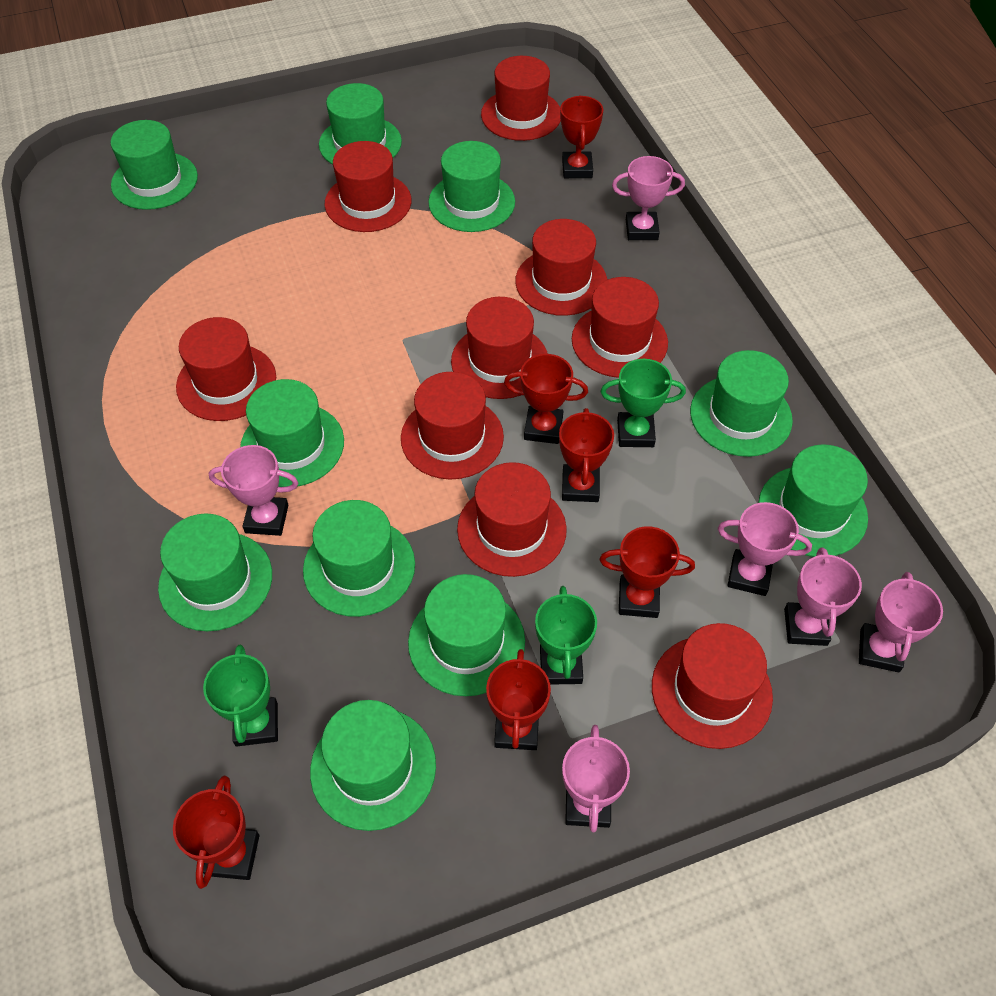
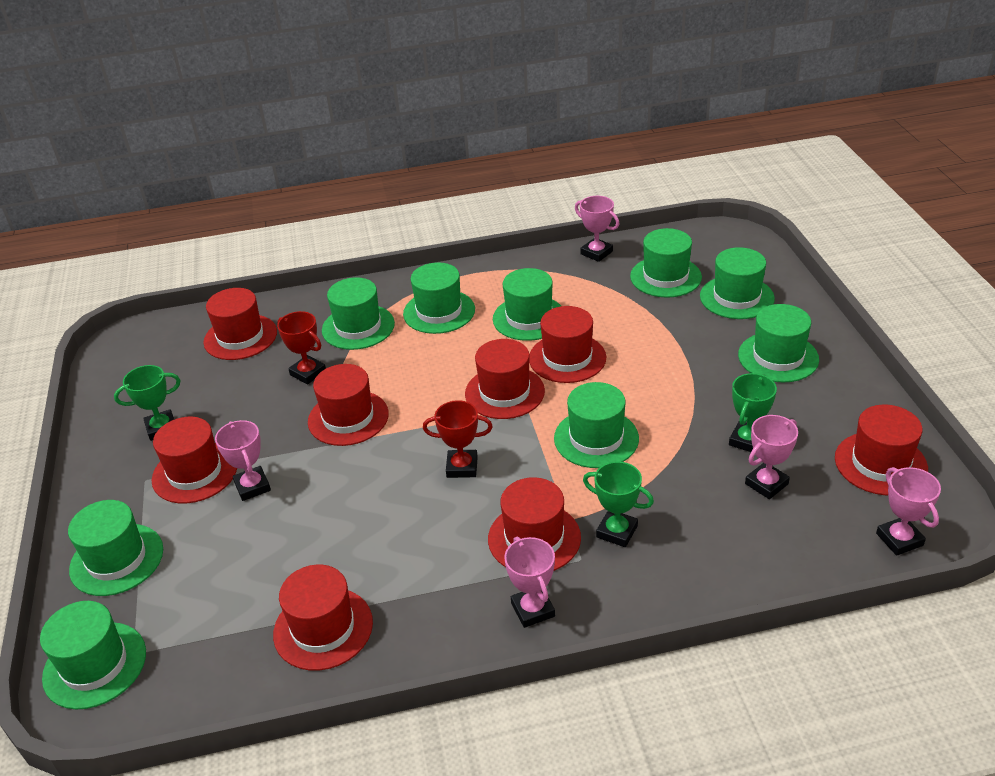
green hat: 10 -> 9
pink trophy: 6 -> 5
red hat: 9 -> 8
red trophy: 6 -> 2

